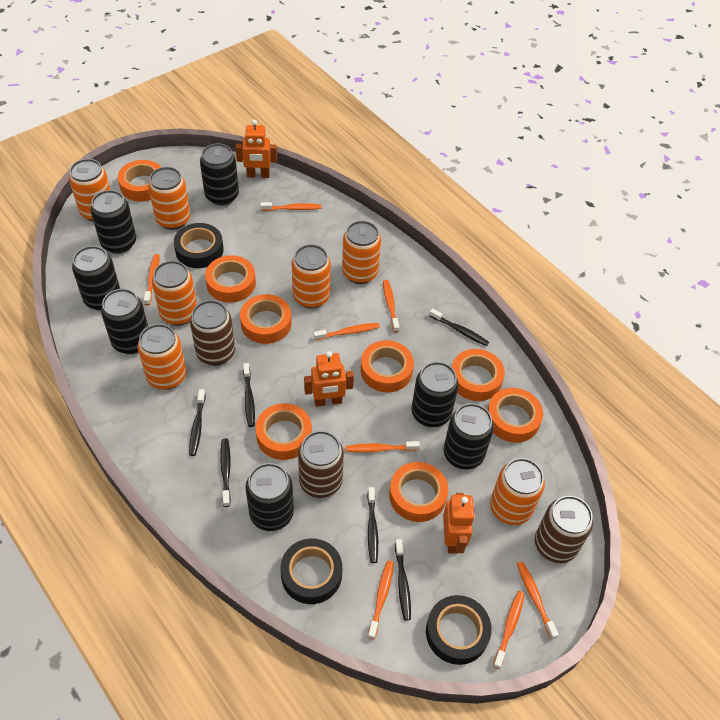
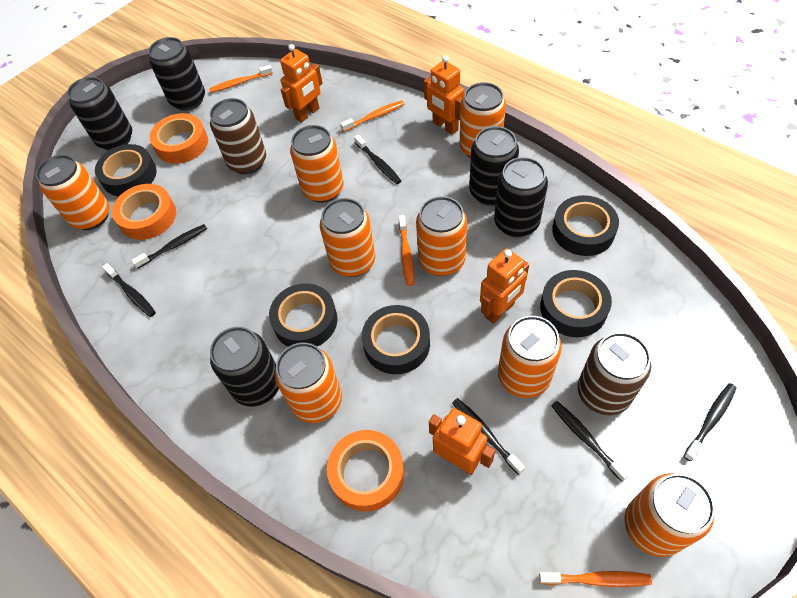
black can: 7 -> 5
black tape: 3 -> 5
brown can: 3 -> 2
orange can: 7 -> 8
orange robot: 3 -> 4
orange tape: 8 -> 3
orange toothbrush: 8 -> 4

